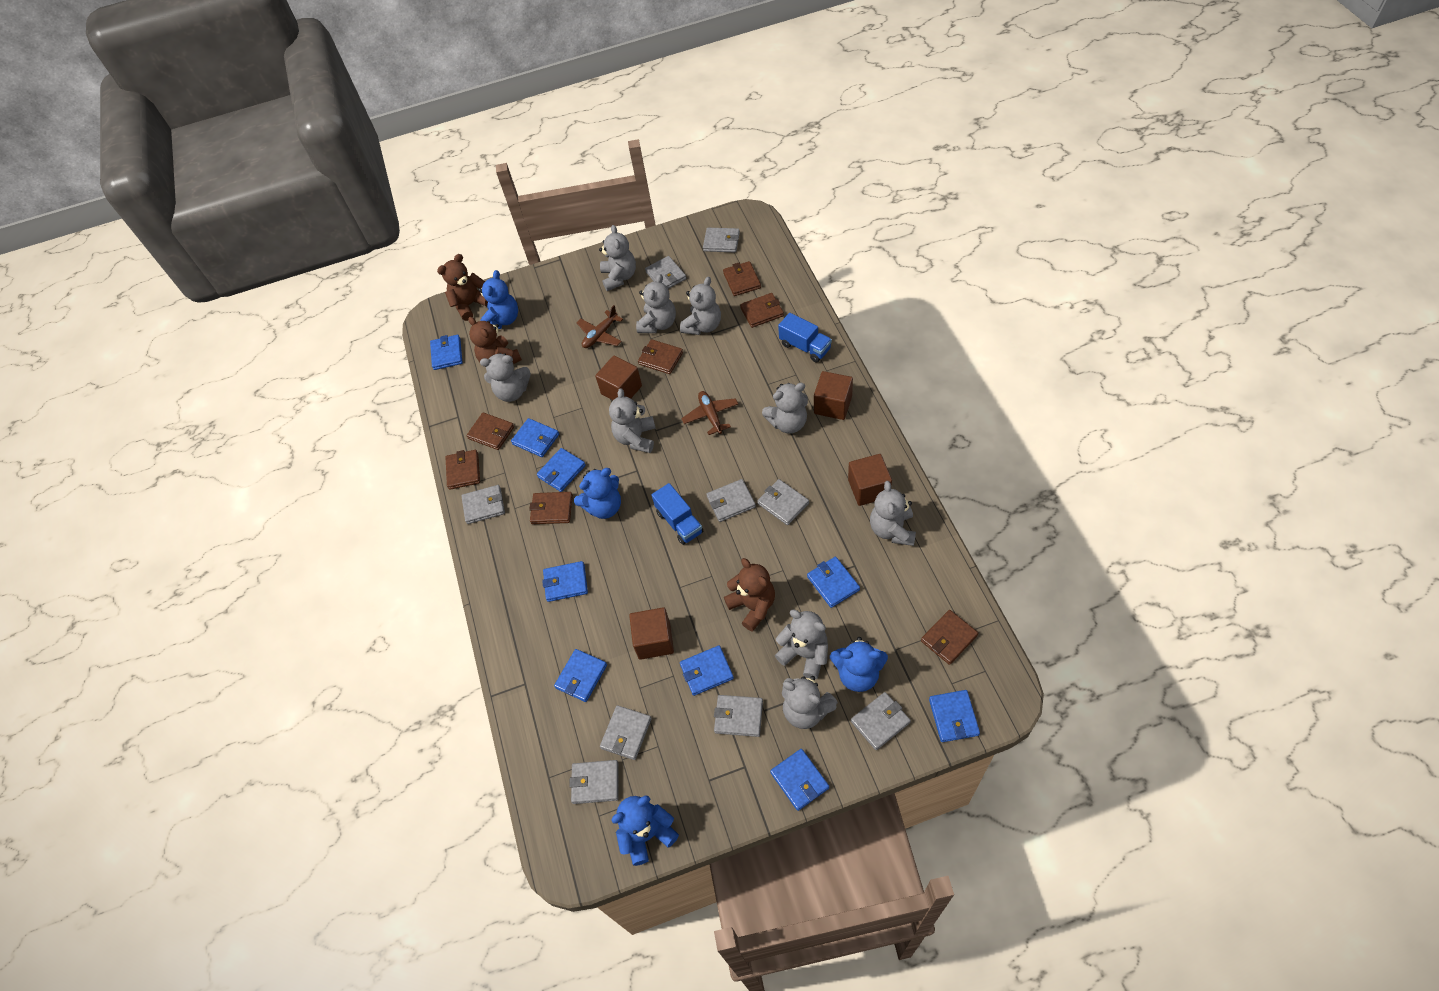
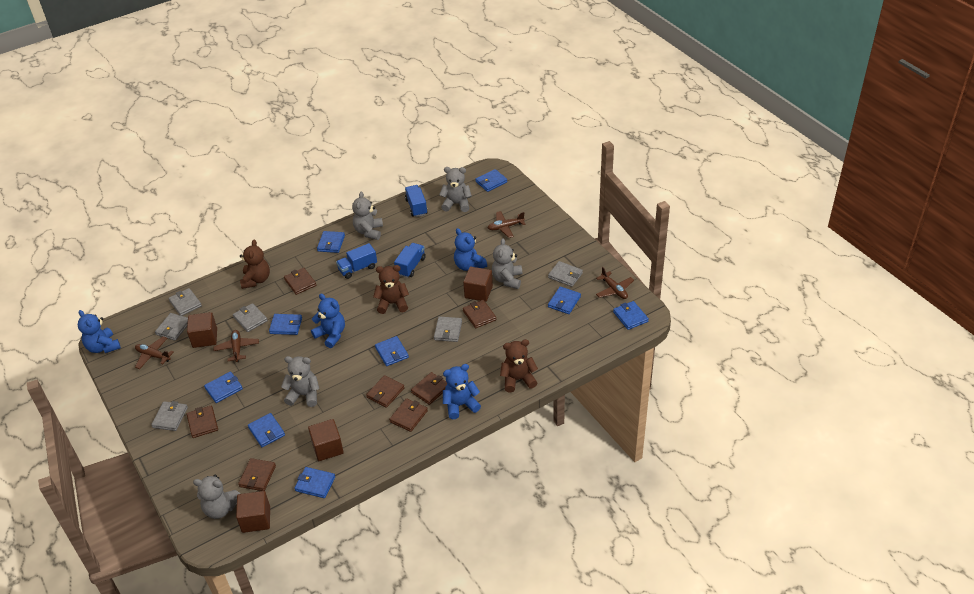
blue truck: 2 -> 3
brown plane: 2 -> 4
grey teddy bear: 9 -> 5
grey wallet: 9 -> 6

